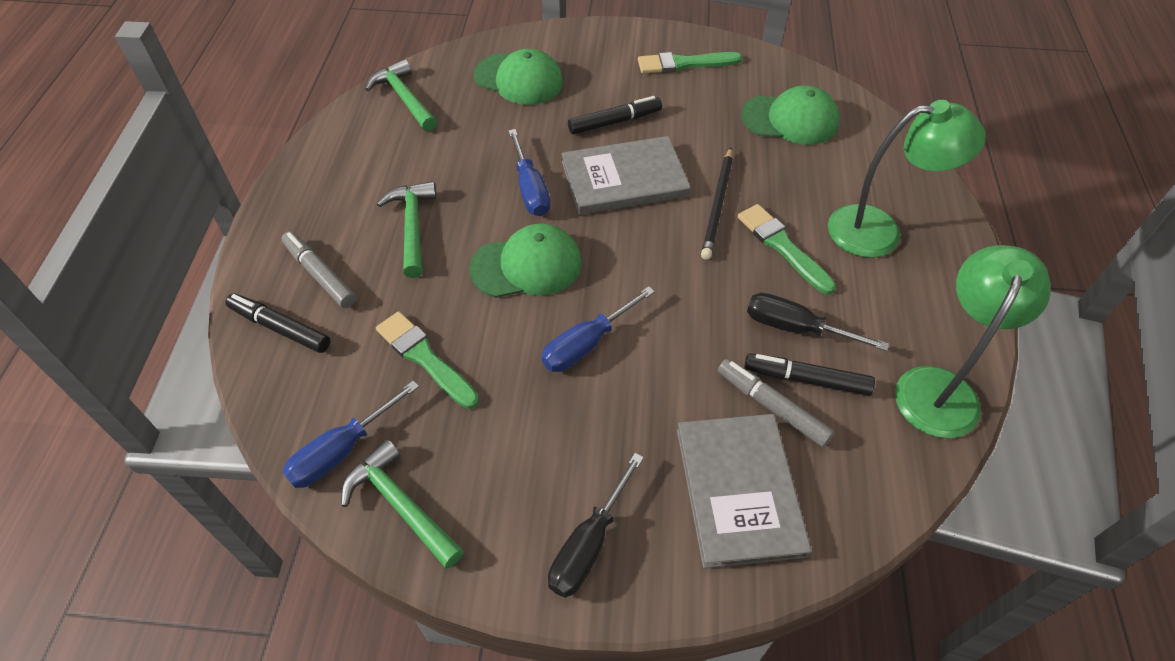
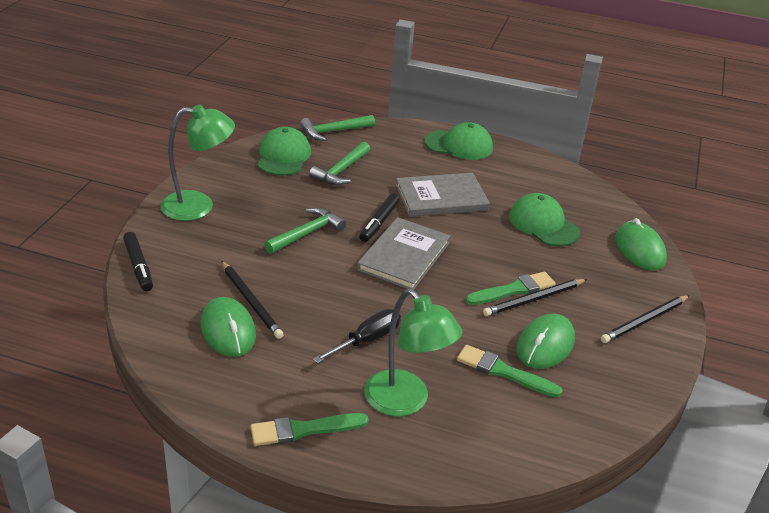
black marker: 3 -> 2
black pencil: 1 -> 3
black screwdriver: 2 -> 1
blue screwdriver: 3 -> 0
green mouse: 0 -> 3
grey marker: 2 -> 0

